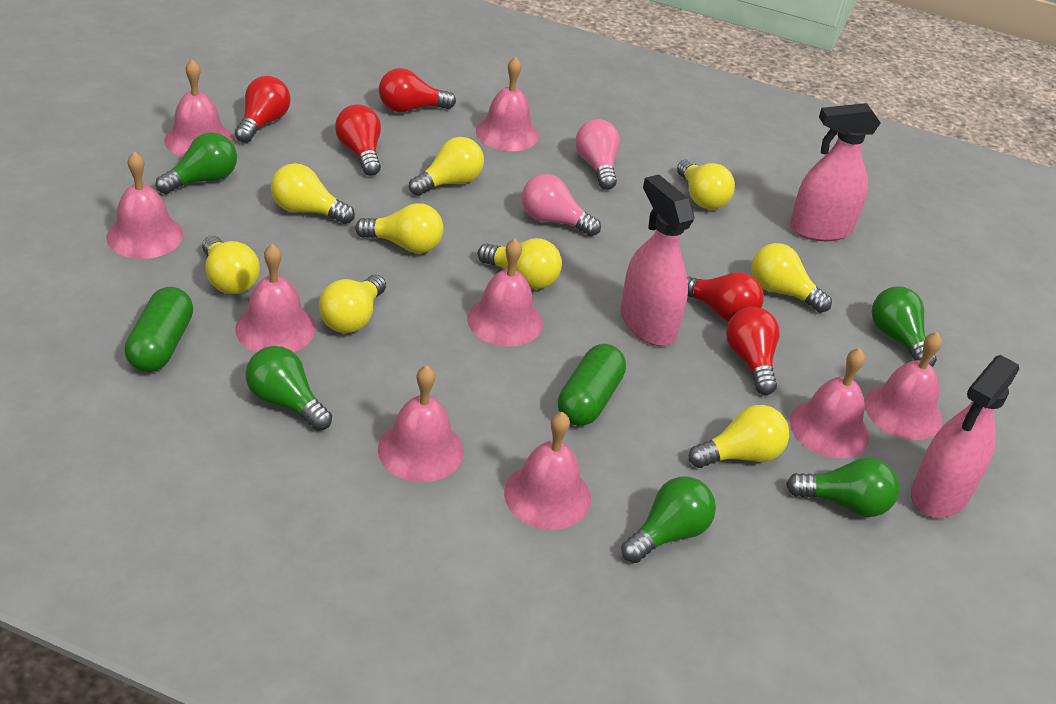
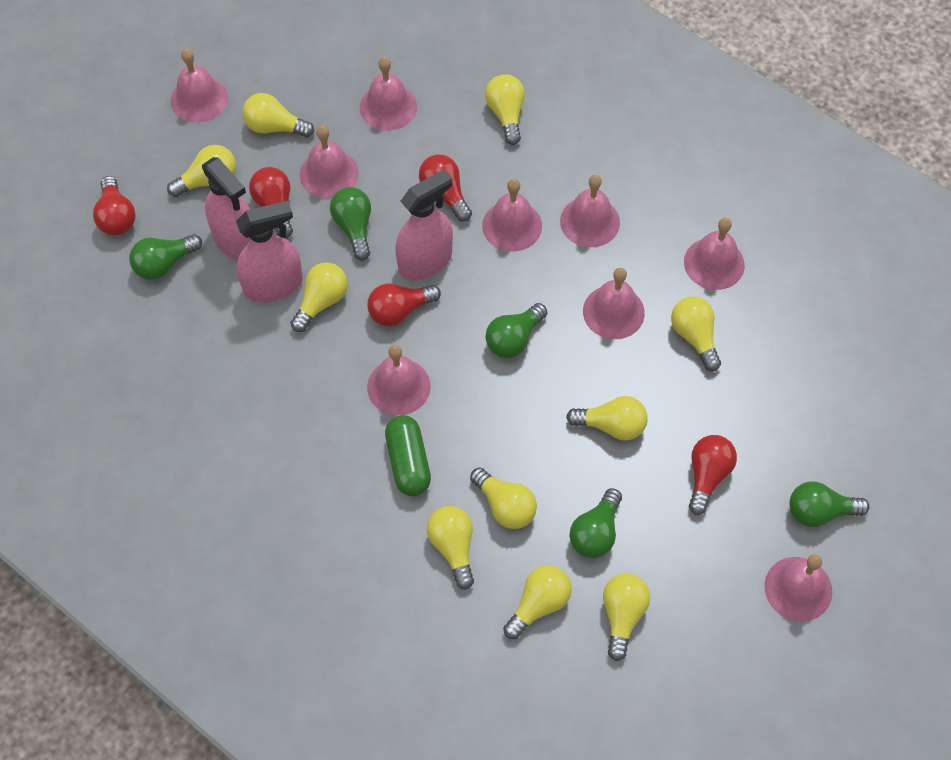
green capsule: 2 -> 1
pink light bulb: 2 -> 0
yellow light bulb: 9 -> 10

